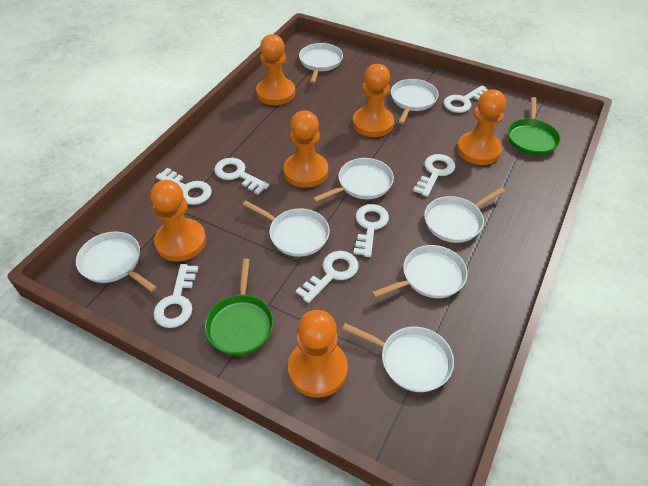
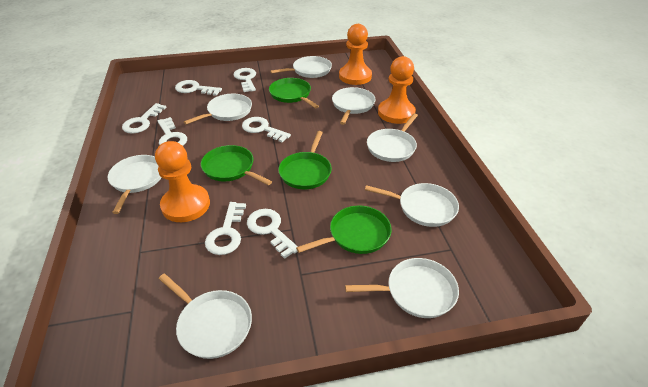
green pan: 2 -> 4
orange pawn: 6 -> 3

